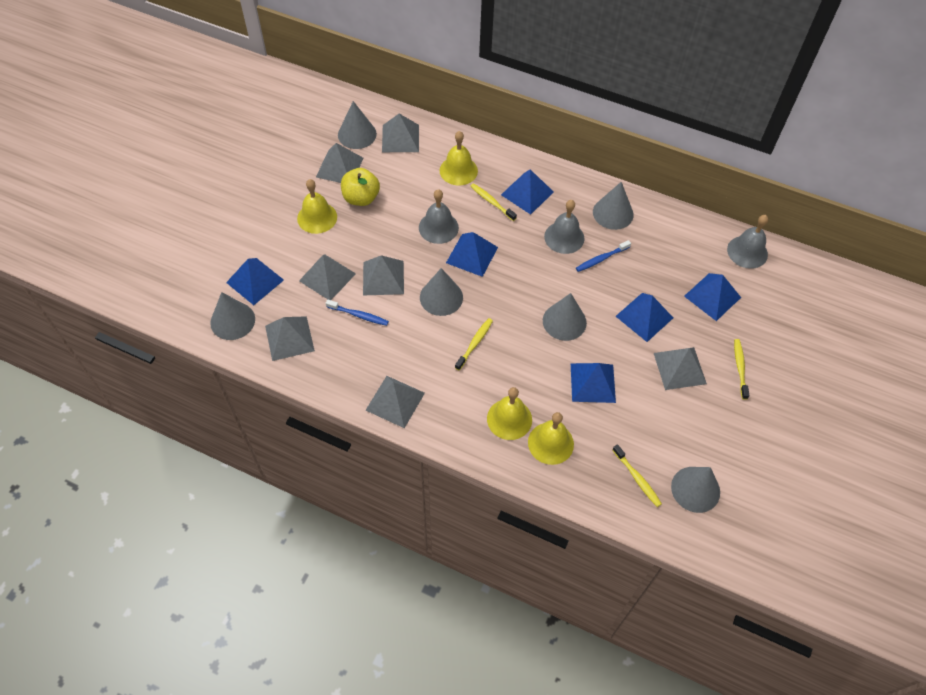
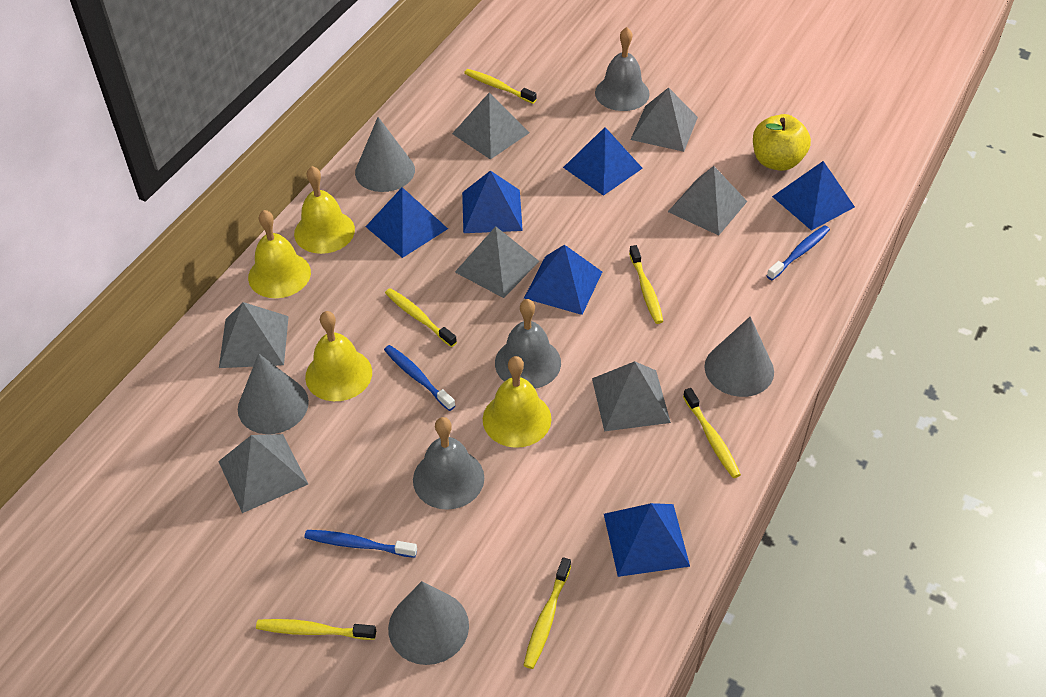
blue toothbrush: 2 -> 3
grey cone: 6 -> 4
yellow toothbrush: 4 -> 6

